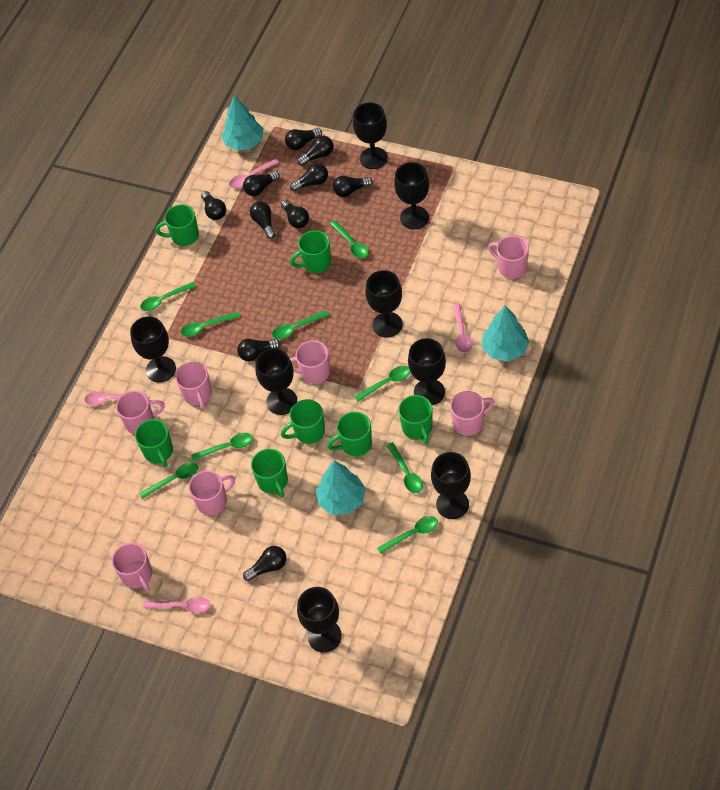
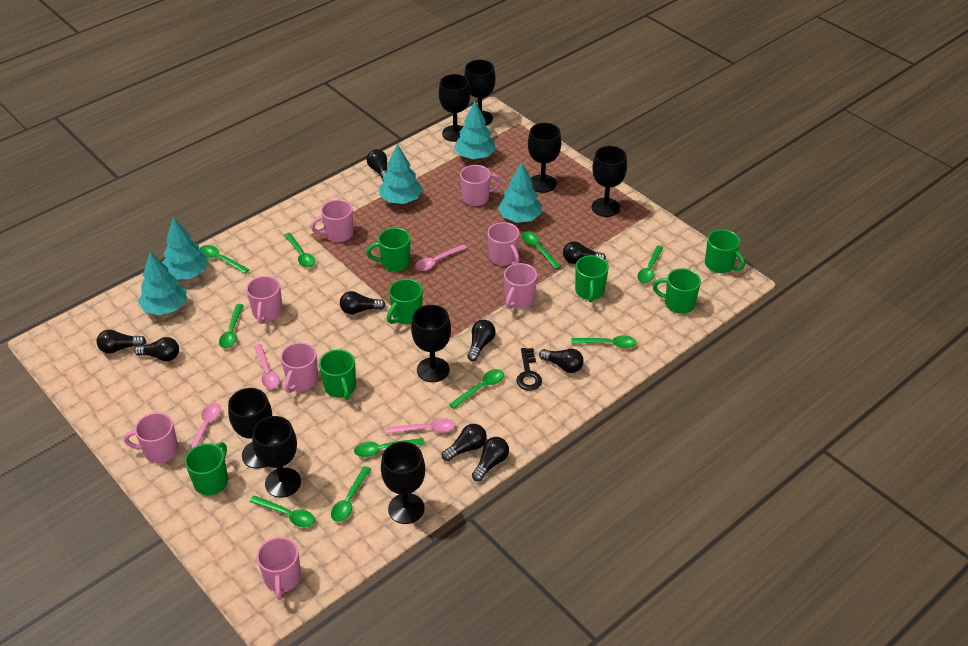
black key: 0 -> 1
black light bulb: 10 -> 9
green spoon: 9 -> 10
pink mug: 7 -> 8
turquoise tree: 3 -> 5

